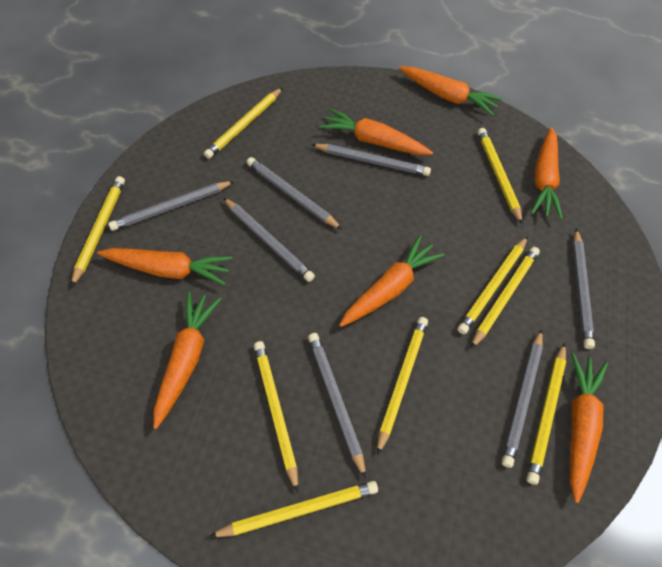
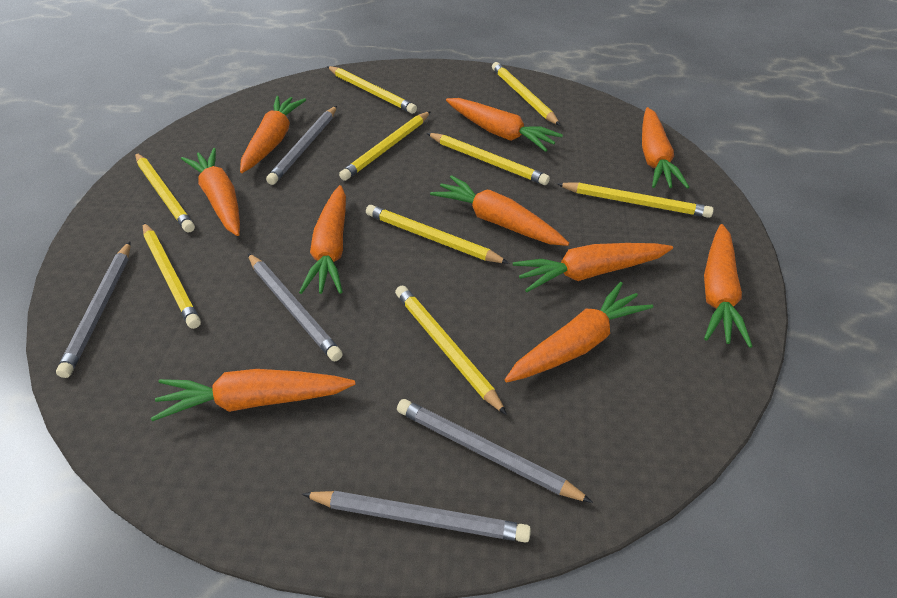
grey pencil: 7 -> 5
orange carrot: 7 -> 10

